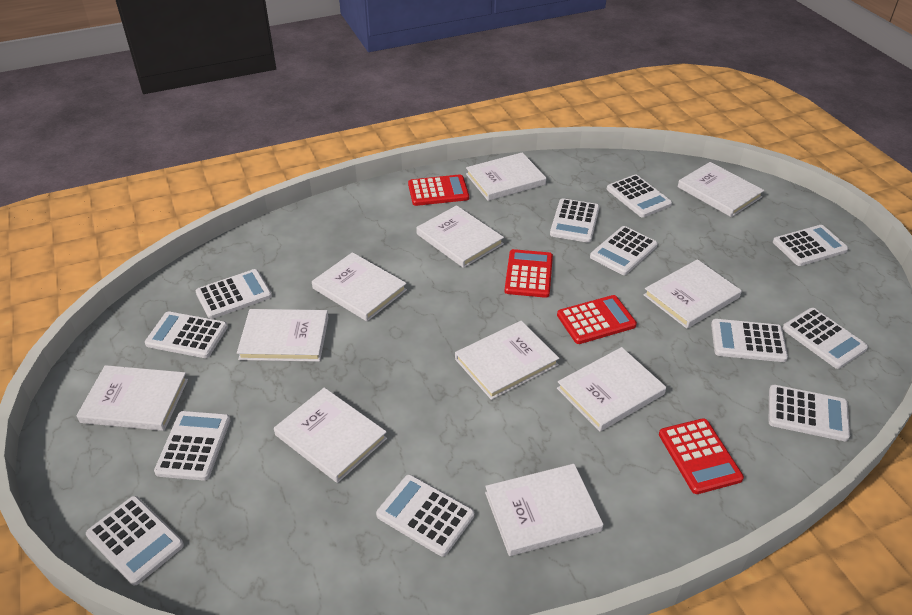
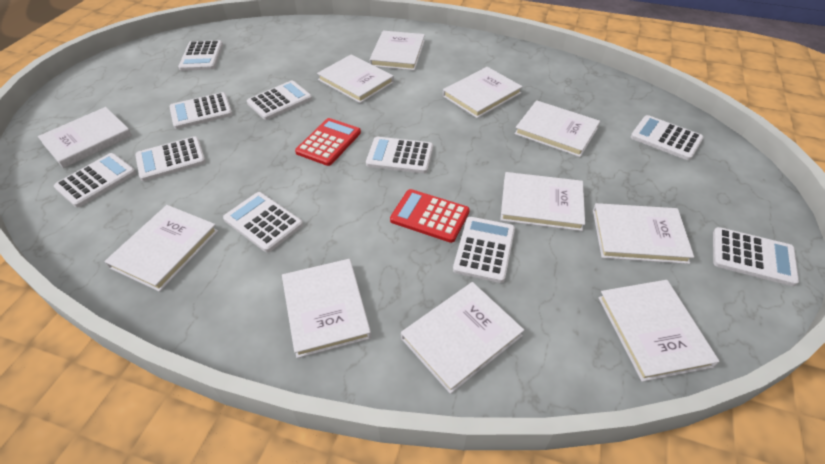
red calculator: 4 -> 2
white calculator: 12 -> 10

